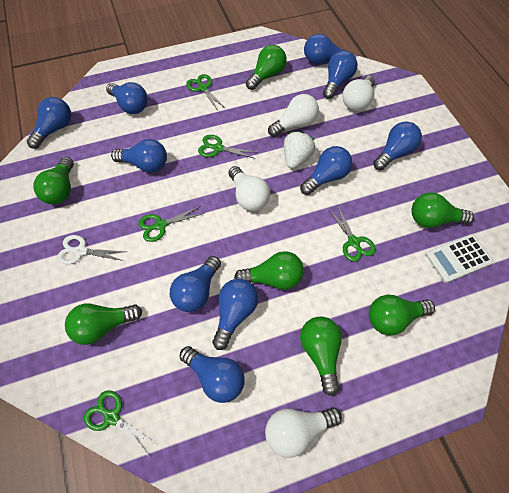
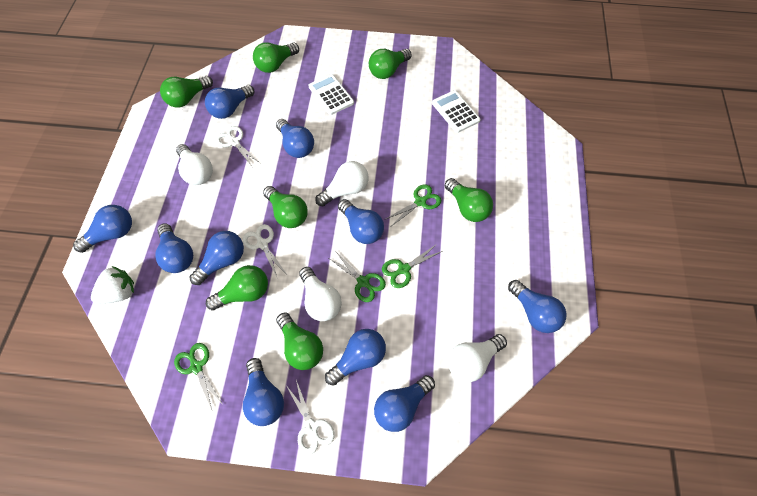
green scissors: 5 -> 4
white calculator: 1 -> 2
white scissors: 1 -> 3

